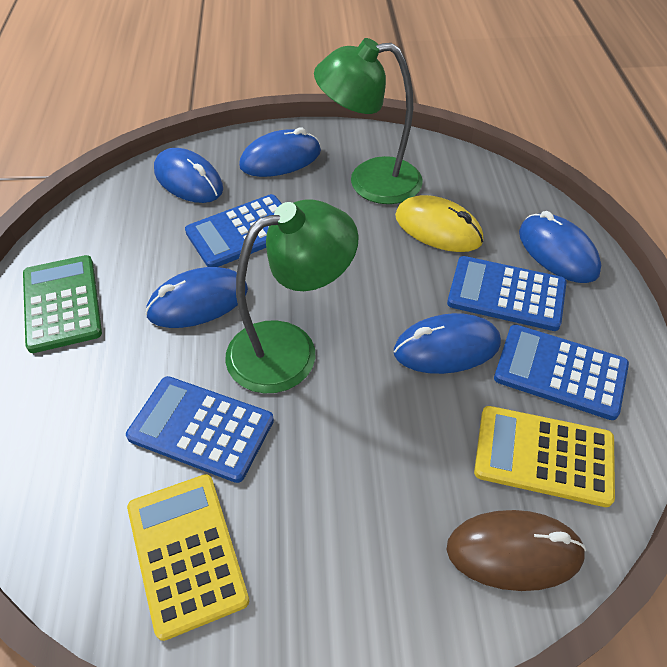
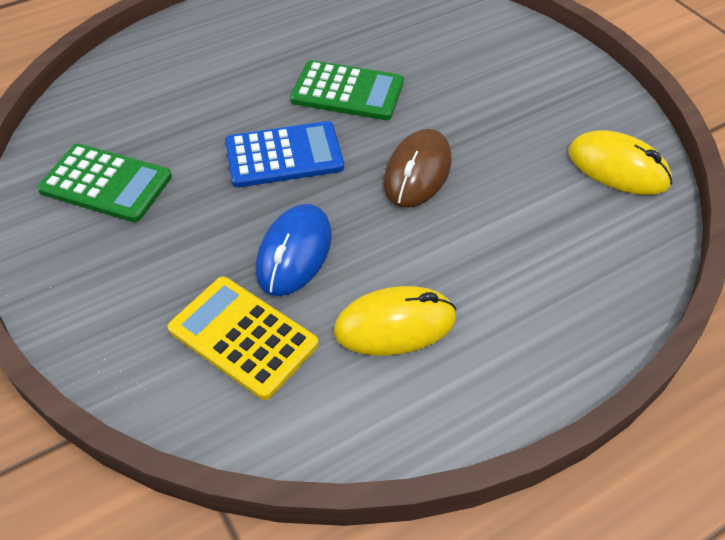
blue calculator: 4 -> 1
blue mouse: 5 -> 1
green calculator: 1 -> 2
green lamp: 2 -> 0
yellow calculator: 2 -> 1
yellow mouse: 1 -> 2

